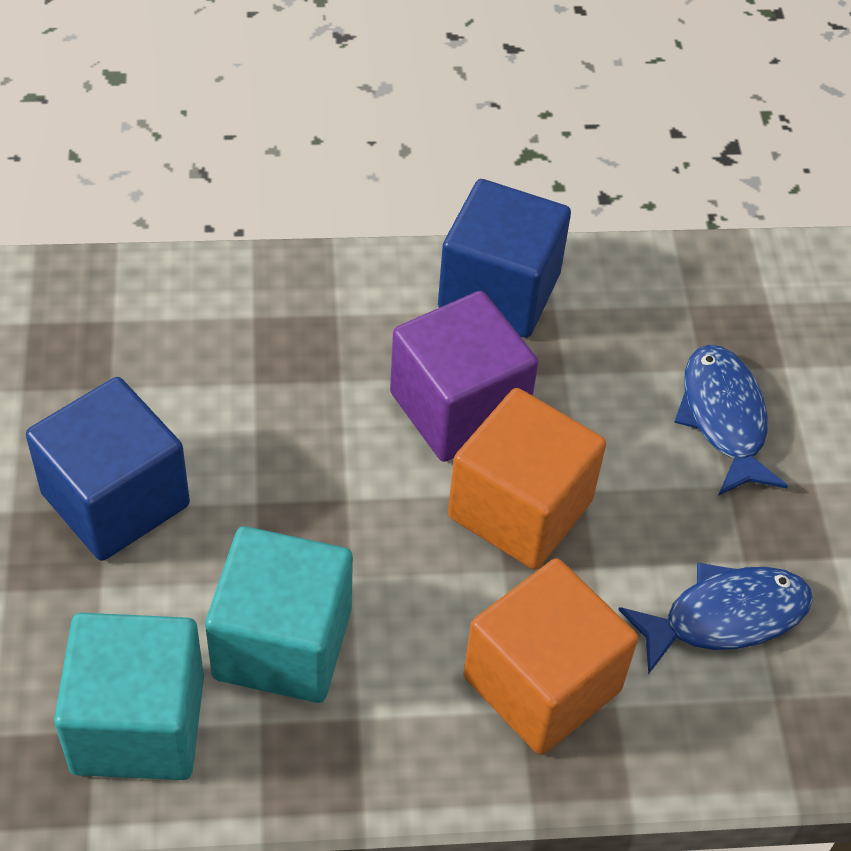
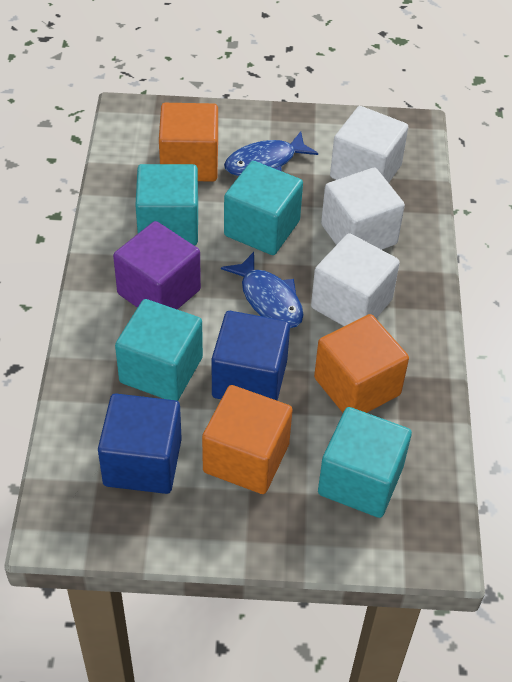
orange cube: 2 -> 3
turquoise cube: 2 -> 4
white cube: 0 -> 3

